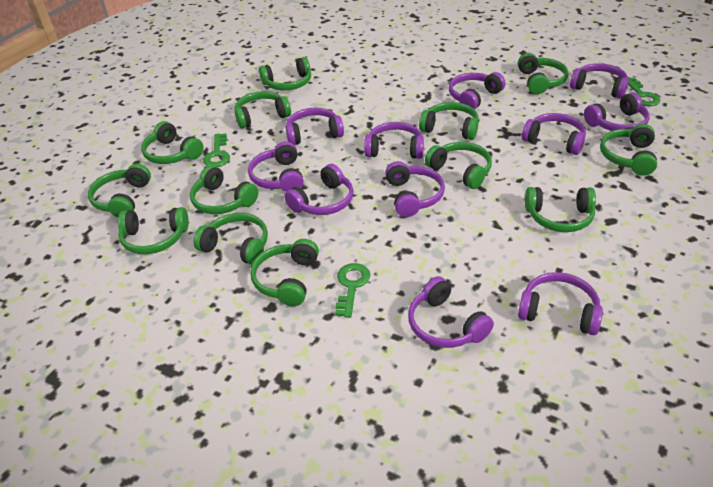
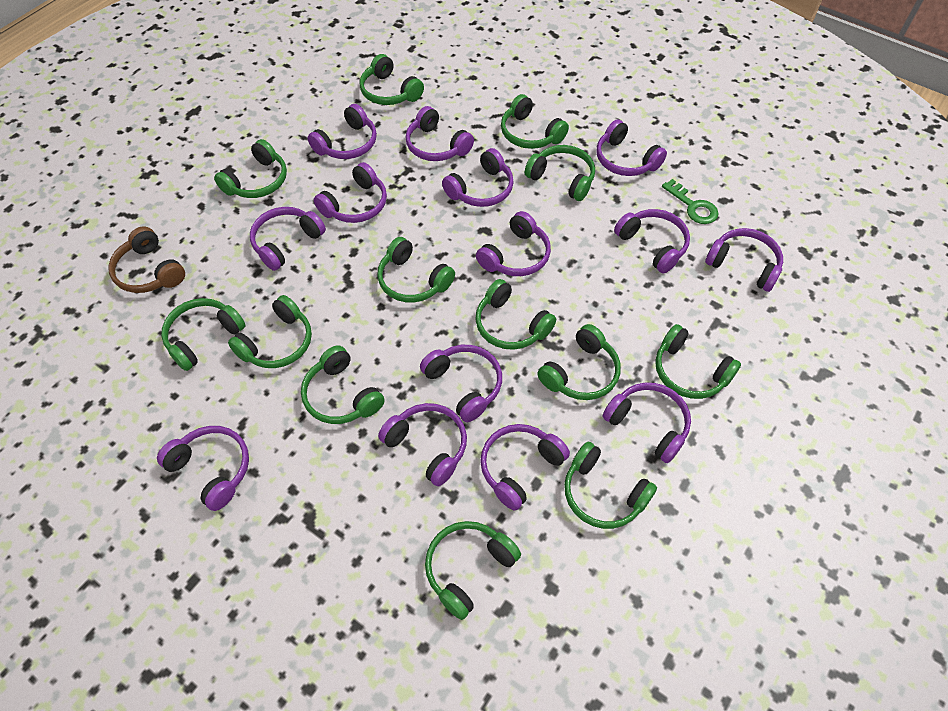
brown headphones: 0 -> 1
green key: 3 -> 1
purple headphones: 11 -> 14

